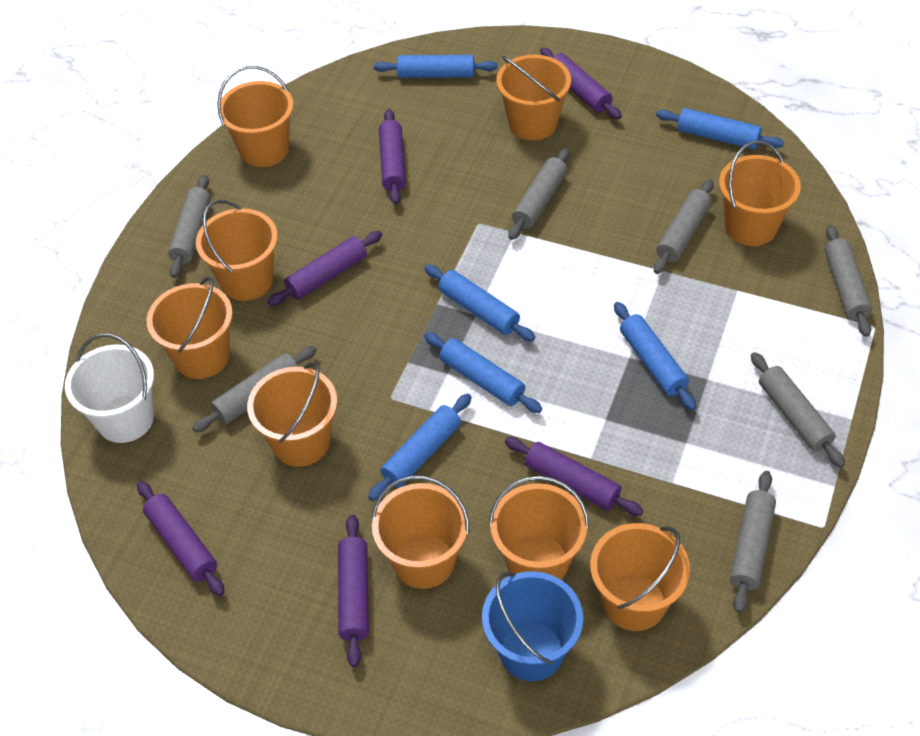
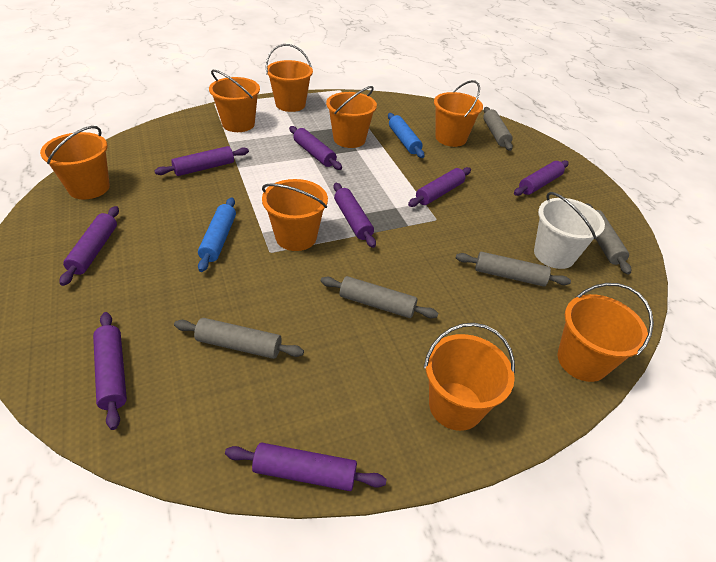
blue bucket: 1 -> 0
blue rolling pin: 6 -> 2
grey rolling pin: 7 -> 5
orange bucket: 9 -> 8
purple rolling pin: 6 -> 8

